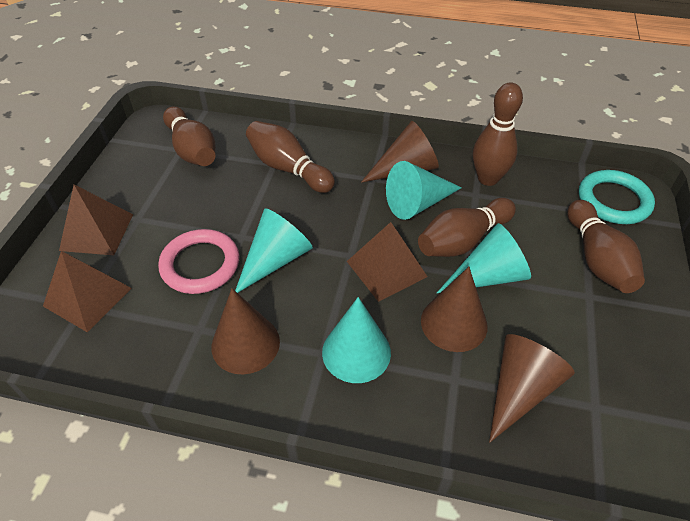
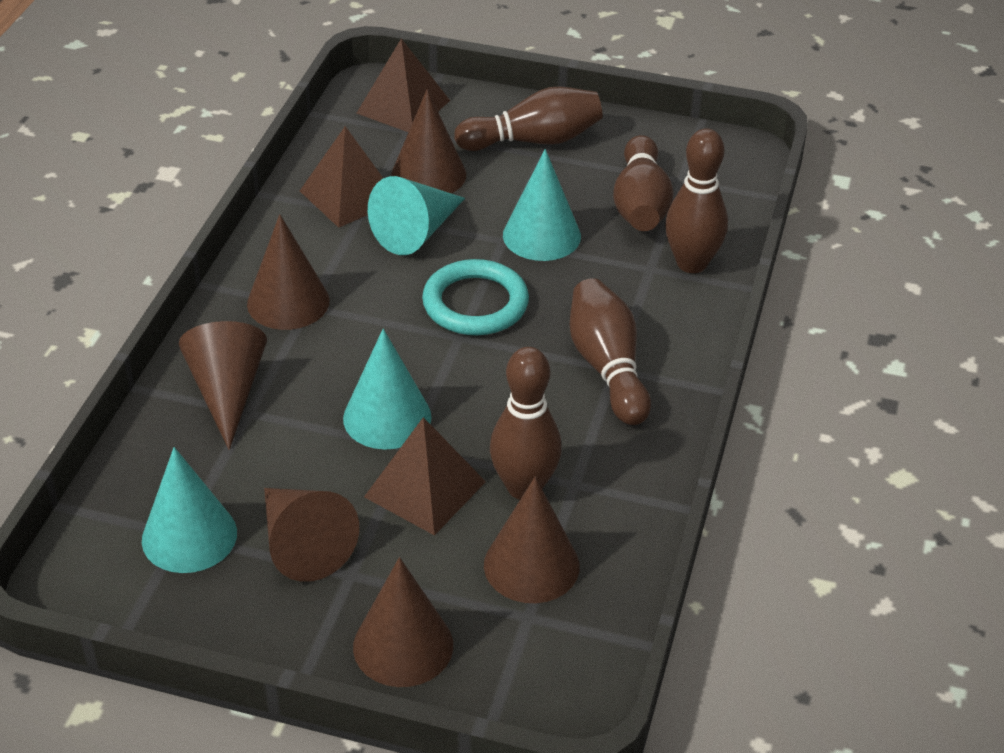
brown cone: 4 -> 6
pink ring: 1 -> 0

